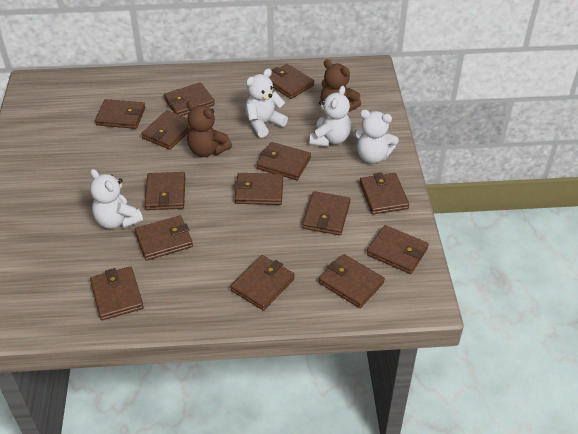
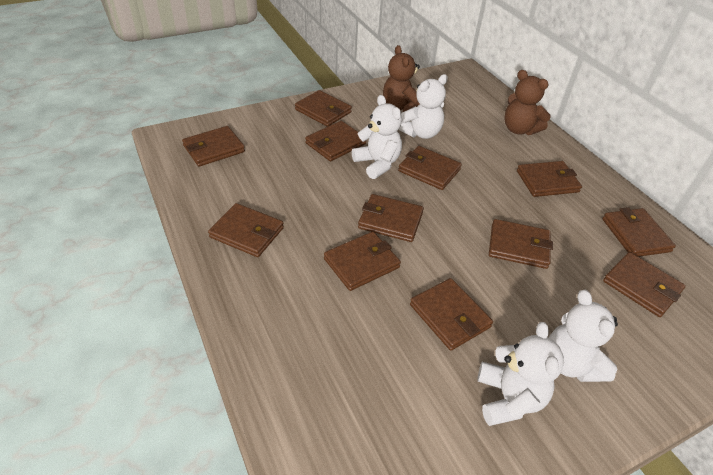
brown wallet: 14 -> 12

